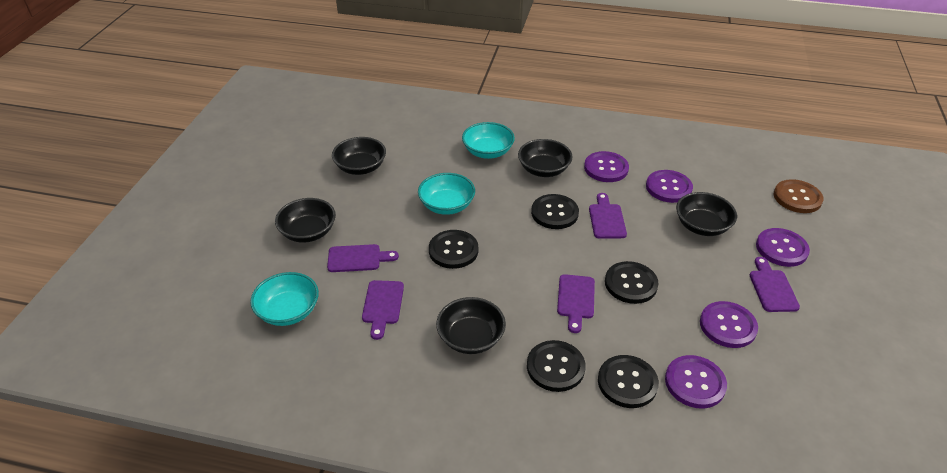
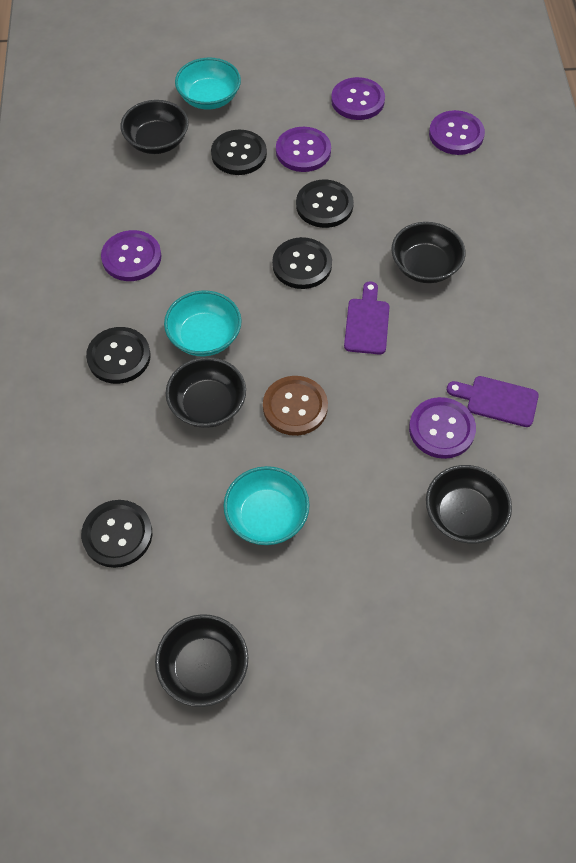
purple cutting board: 5 -> 2

